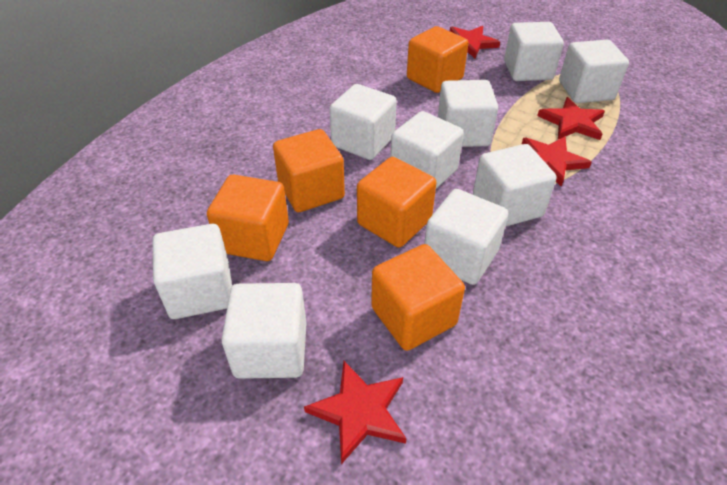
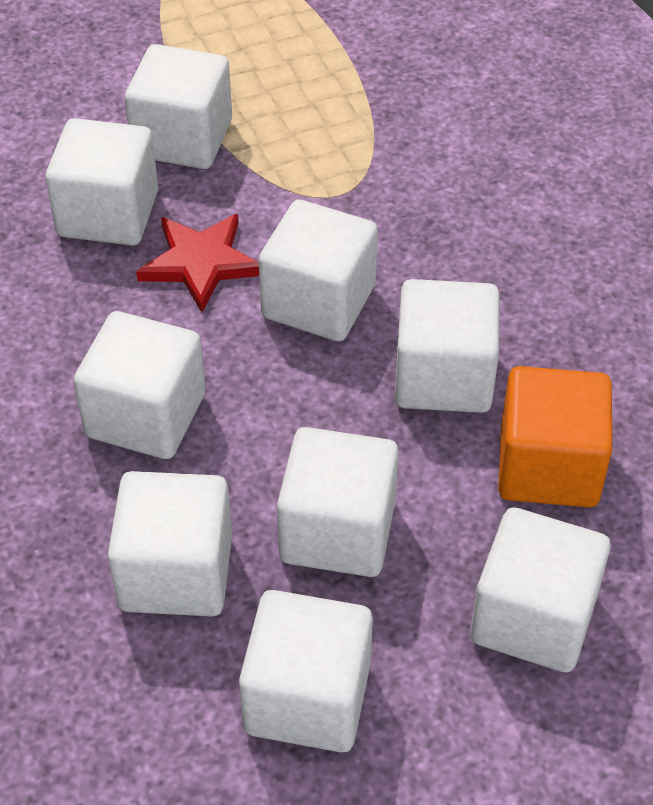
orange cube: 5 -> 1
red star: 4 -> 1

